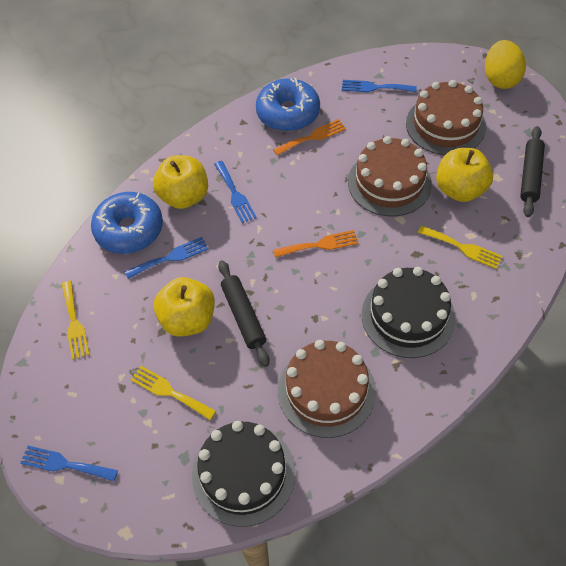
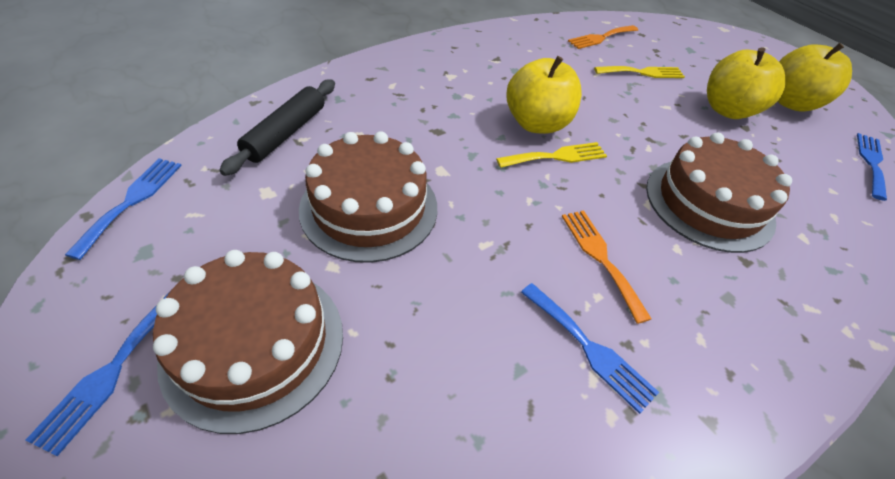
black cake: 2 -> 0
black rolling pin: 2 -> 1
blue donut: 2 -> 0
yellow egg: 1 -> 0
yellow fork: 3 -> 2

